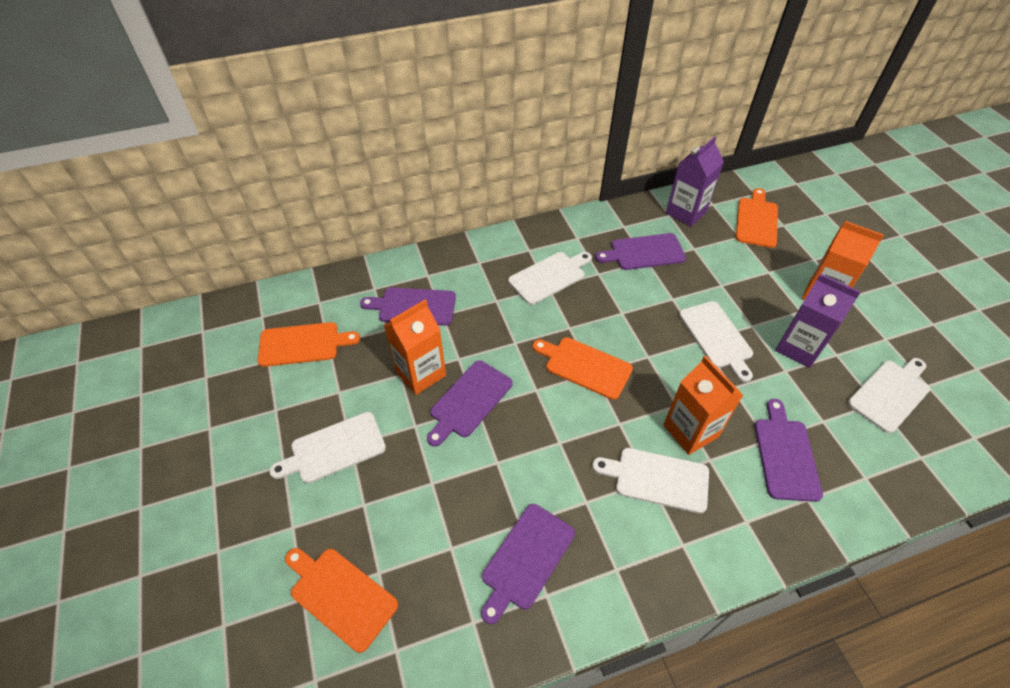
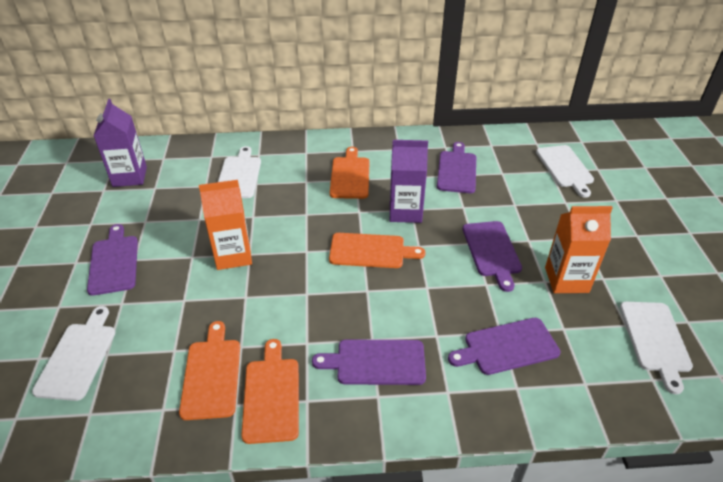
orange carton: 3 -> 2
white cutting board: 5 -> 4

